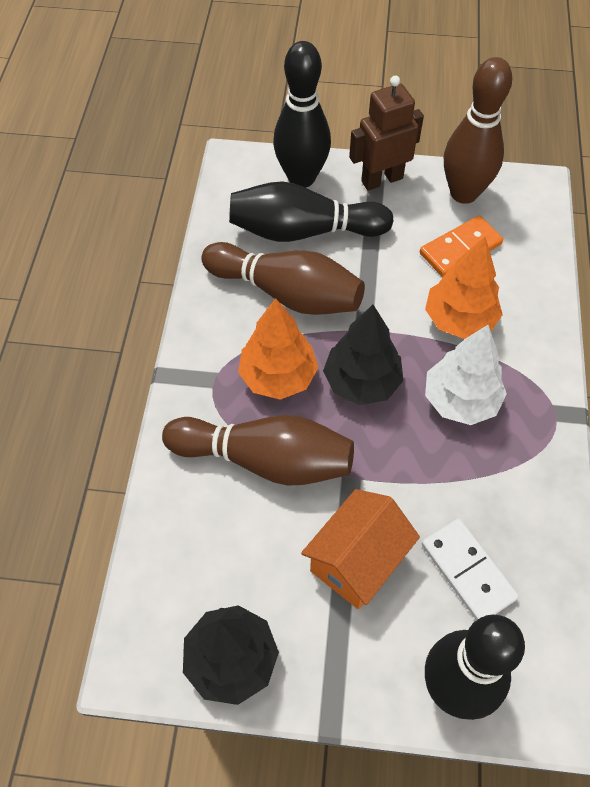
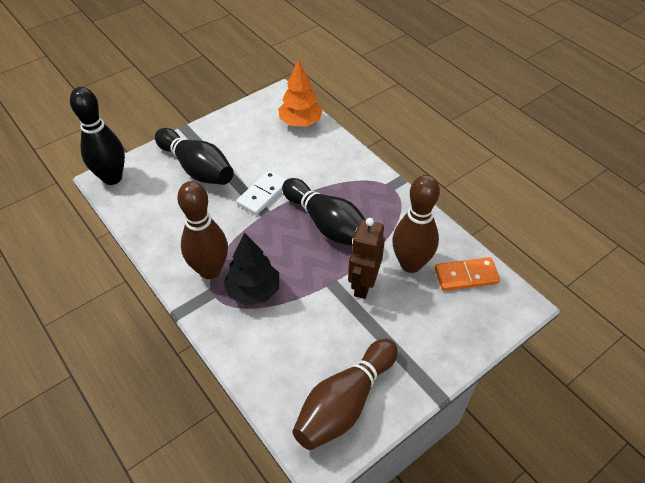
black tree: 2 -> 1
orange house: 1 -> 0
orange tree: 2 -> 1
white tree: 1 -> 0

